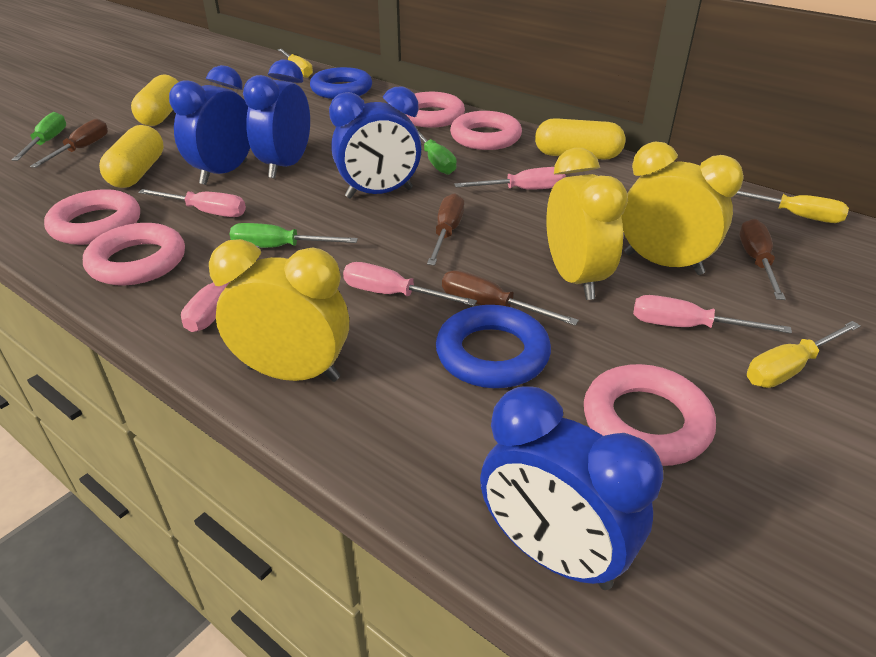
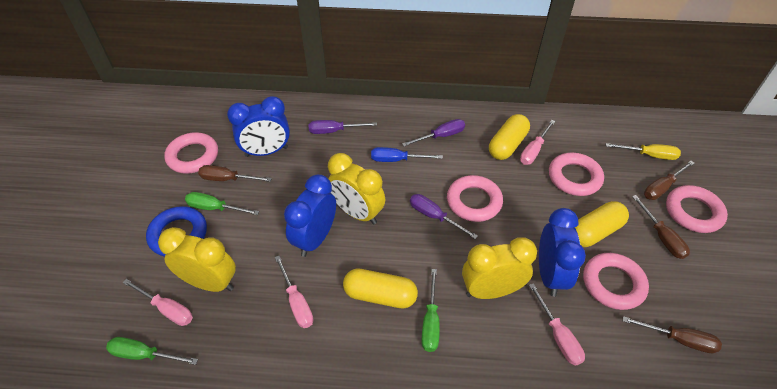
blue clock: 4 -> 3
blue ring: 2 -> 1
blue screwdriver: 0 -> 1
pink screwdriver: 5 -> 4
purple screwdriver: 0 -> 3
yellow screwdriver: 3 -> 1

